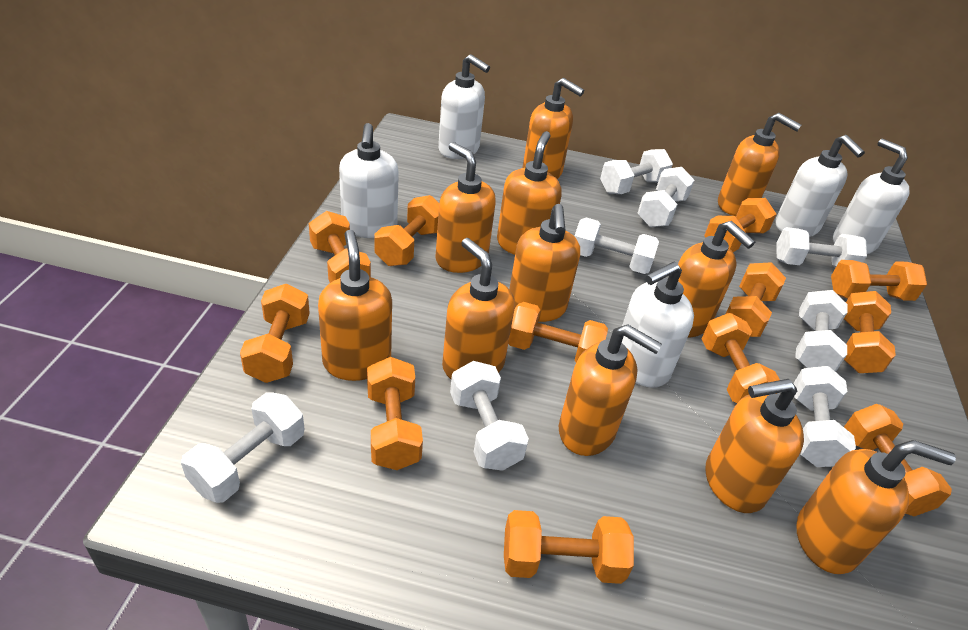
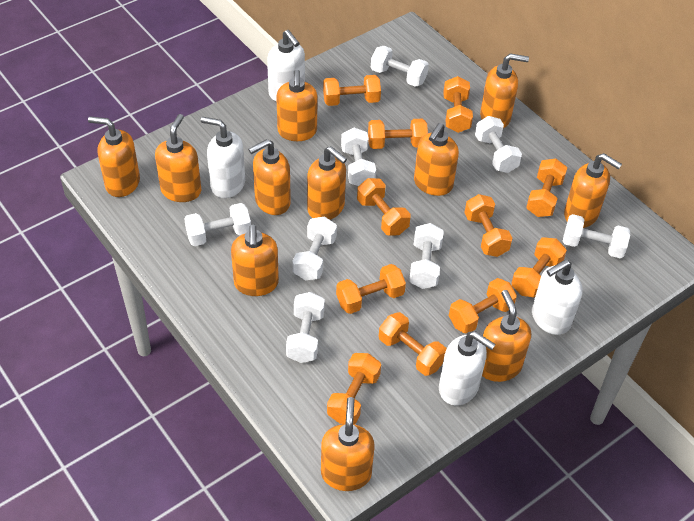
orange dumbbell: 12 -> 11
white soap dispenser: 5 -> 4

